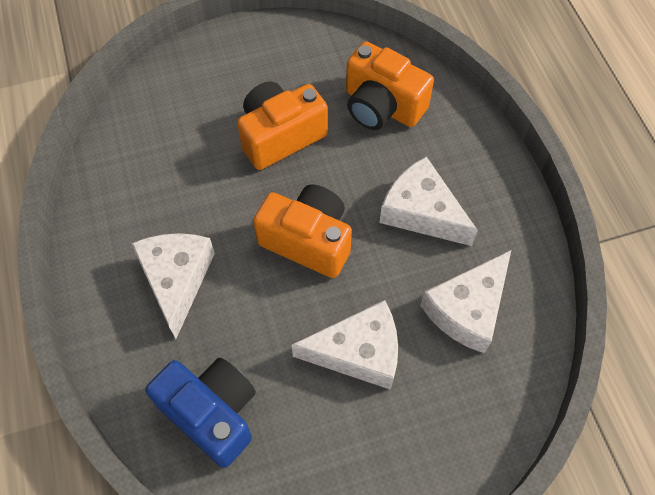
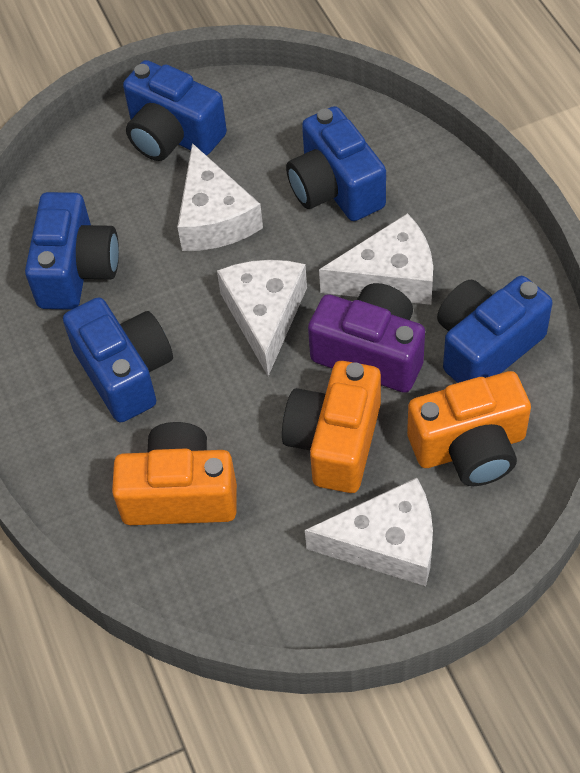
blue camera: 1 -> 5
purple camera: 0 -> 1

